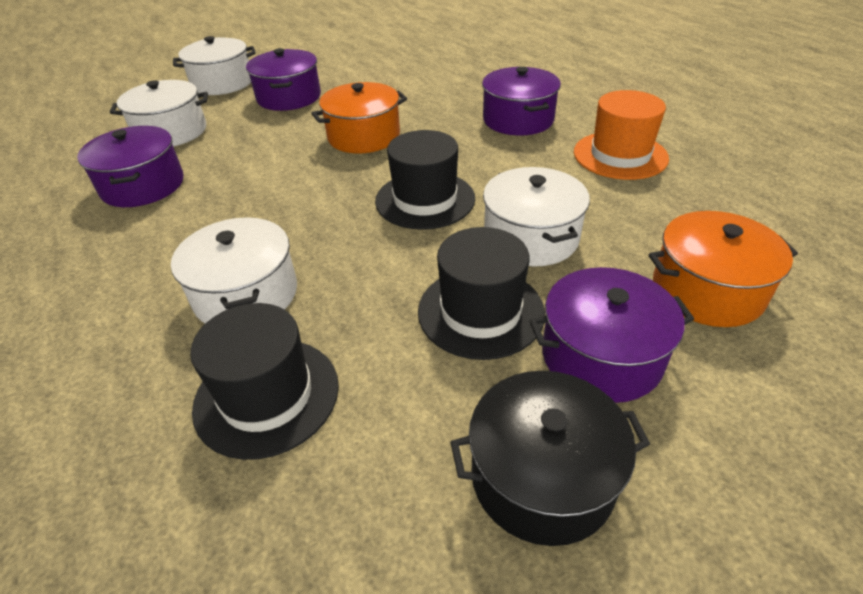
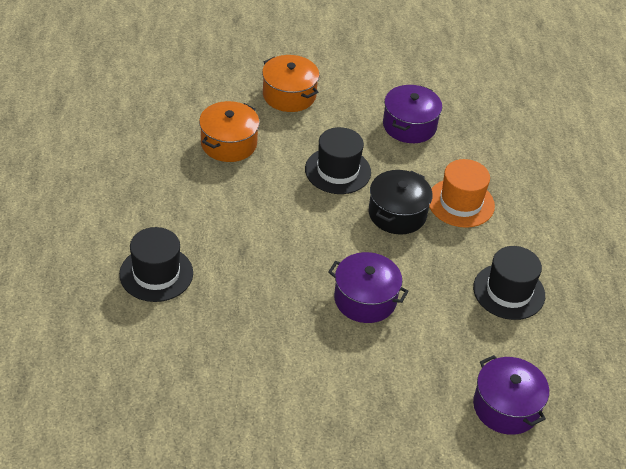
purple pot: 4 -> 3
white pot: 4 -> 0

